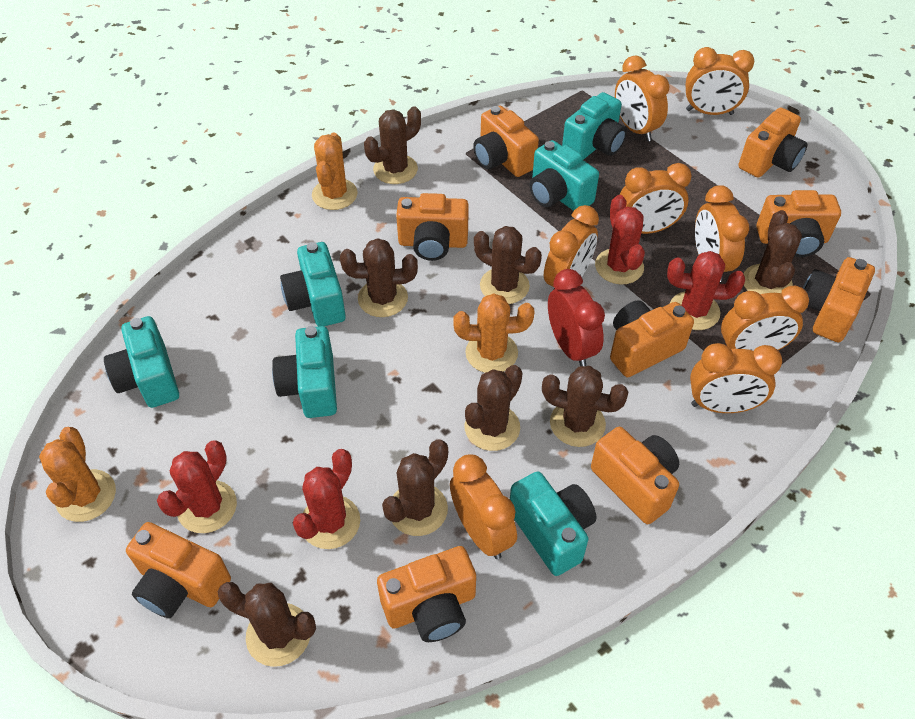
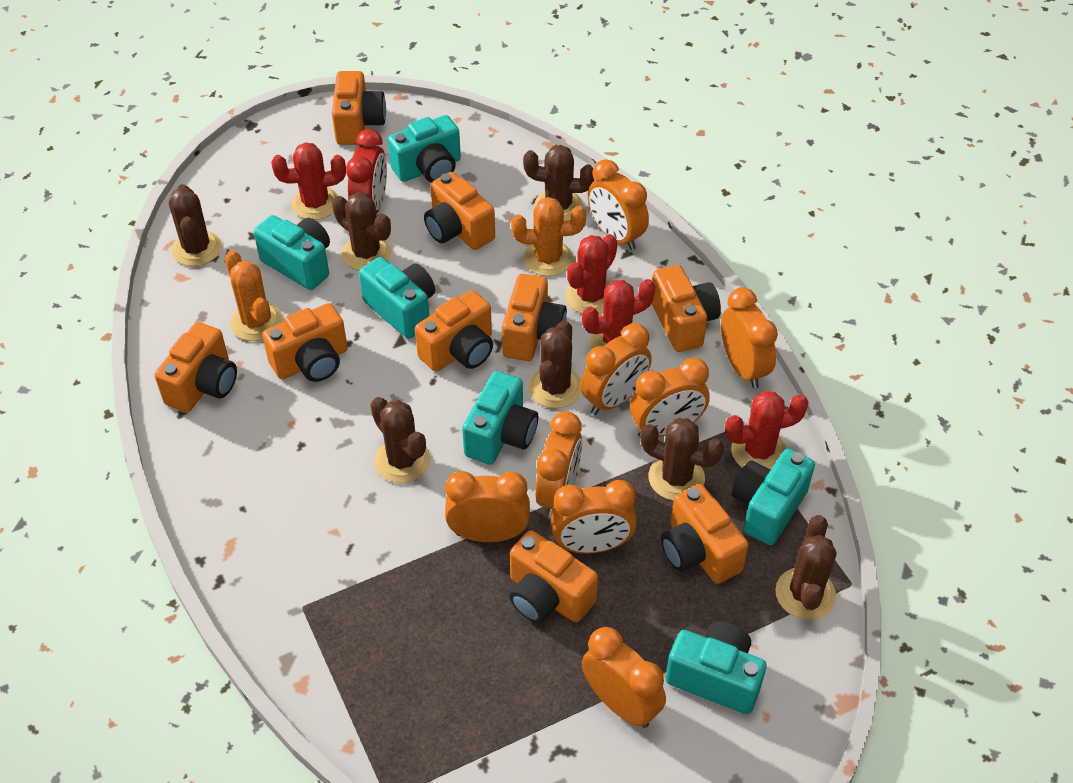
brown cactus: 8 -> 7
orange cactus: 3 -> 2

